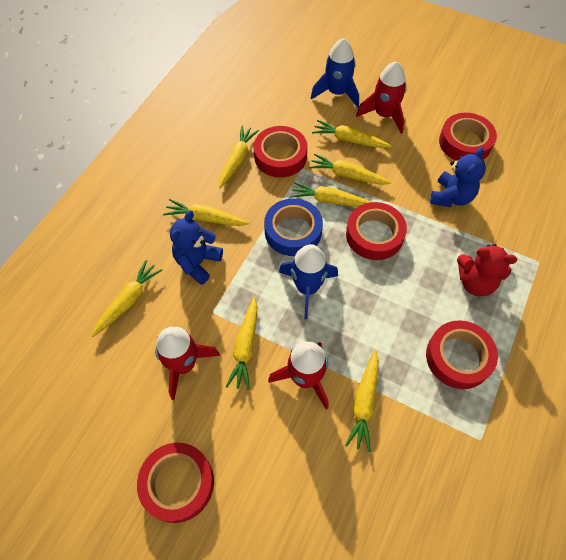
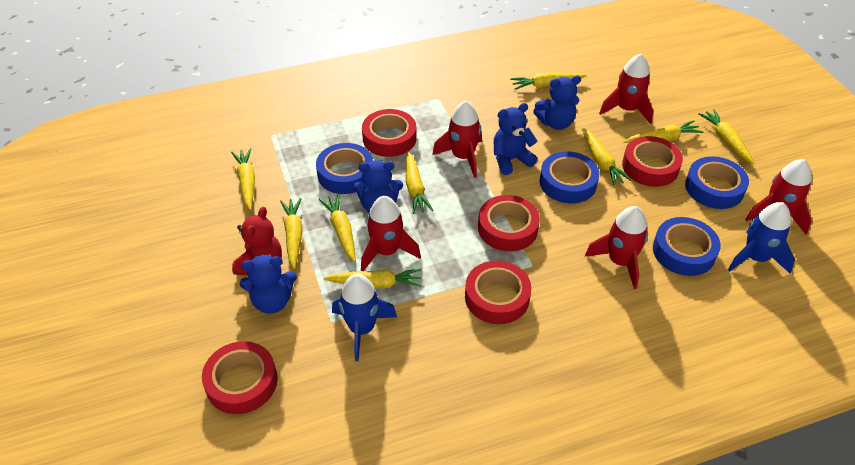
blue tape: 1 -> 4
blue teddy bear: 2 -> 4
red rocket: 3 -> 5
yellow carrot: 8 -> 9

